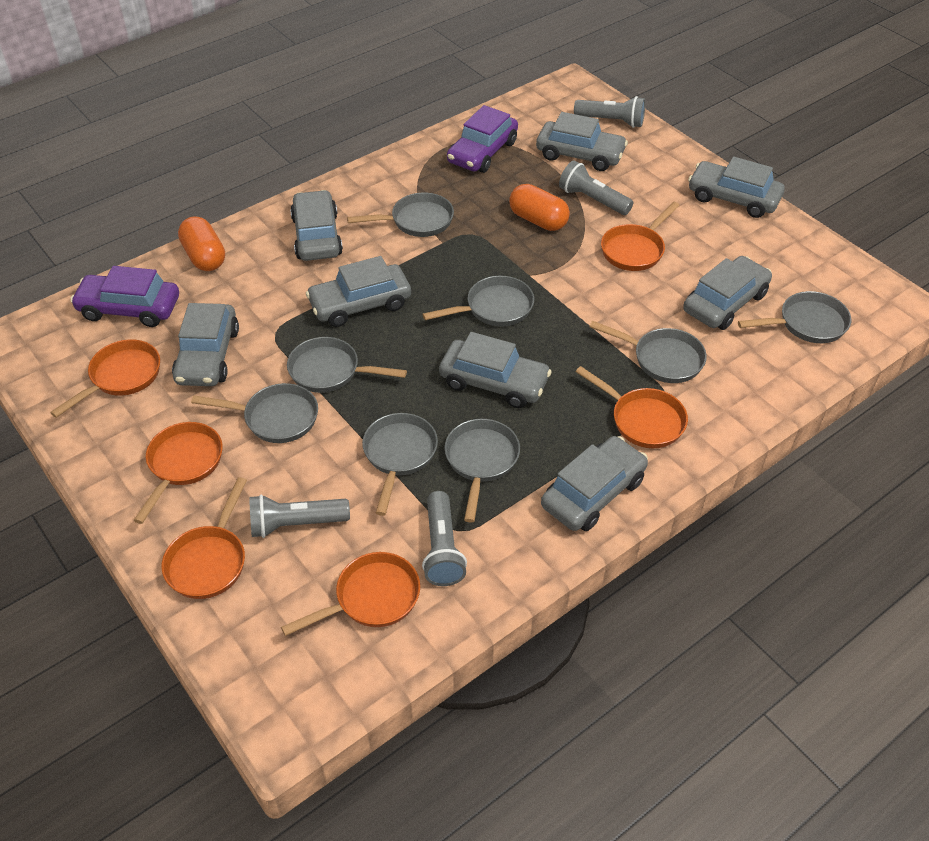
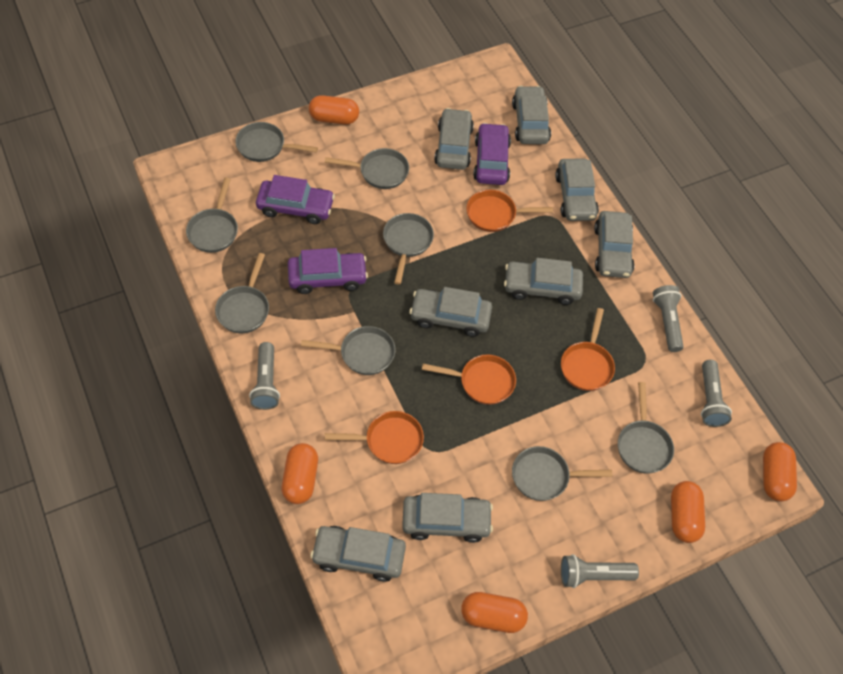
orange capsule: 2 -> 5
orange pan: 6 -> 4
purple car: 2 -> 3

